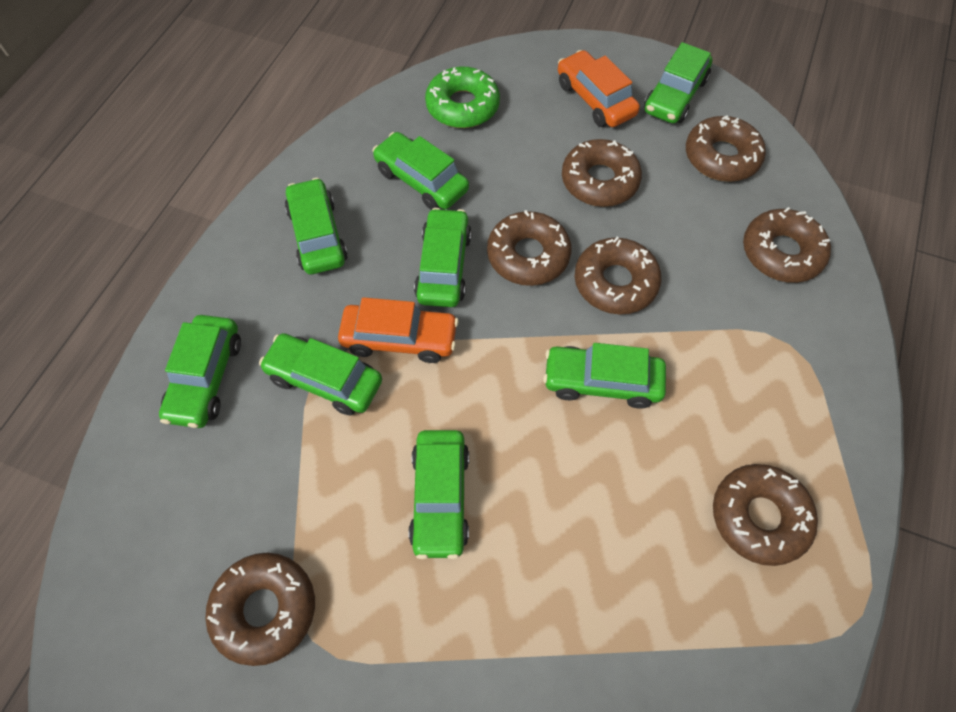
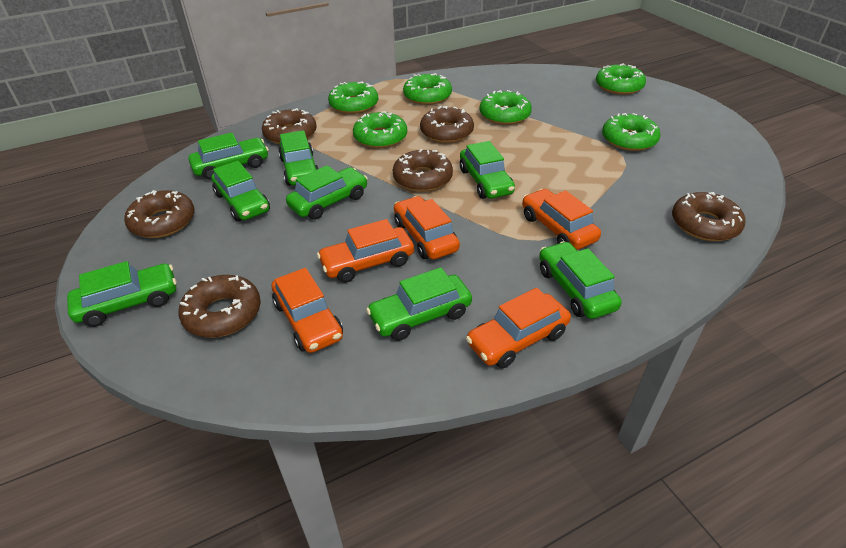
brown donut: 7 -> 6
green donut: 1 -> 6
orange car: 2 -> 5

